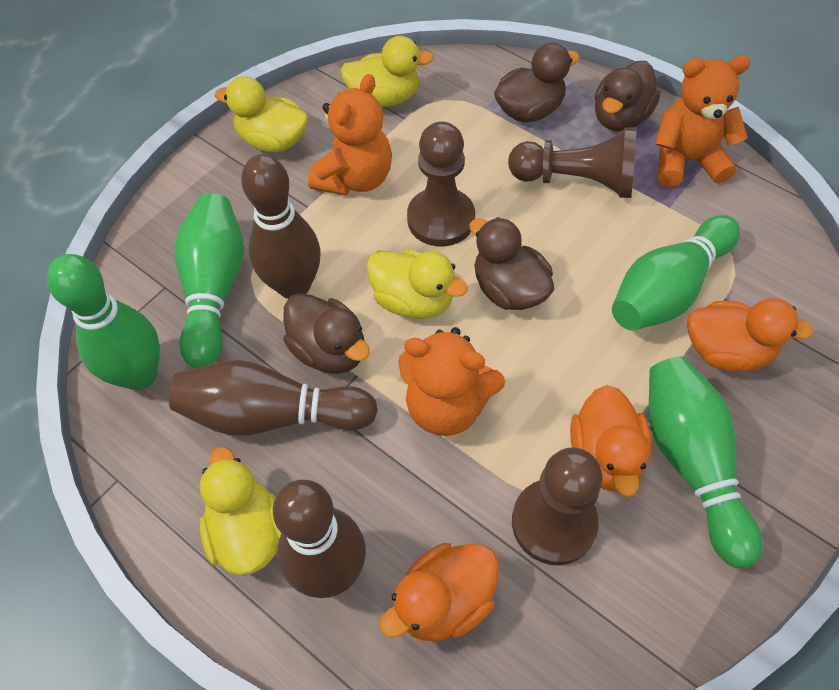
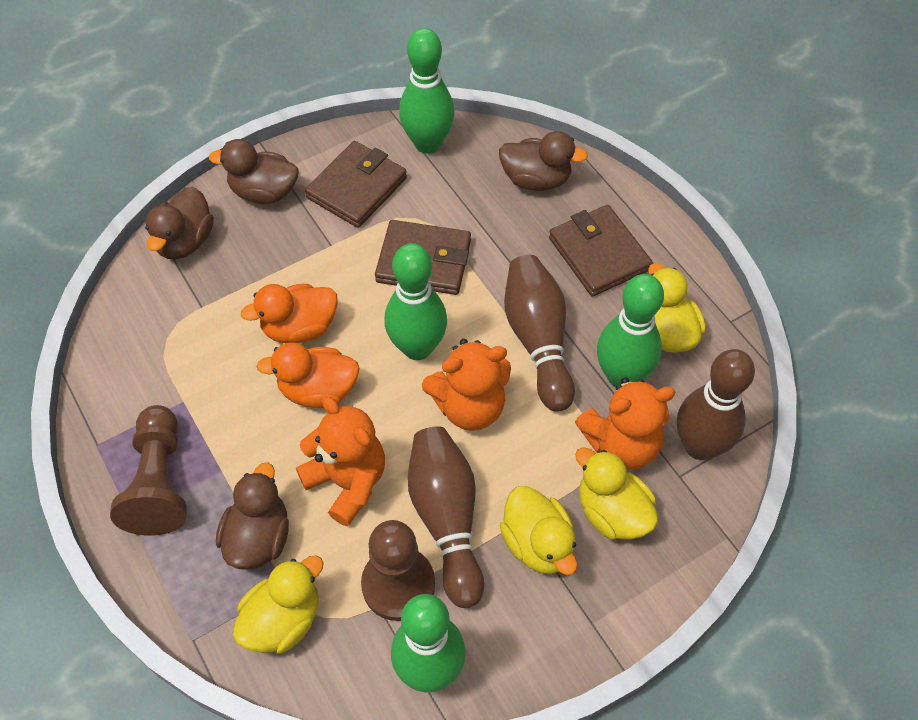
brown pawn: 3 -> 2
brown wallet: 0 -> 3
orange duck: 3 -> 2

